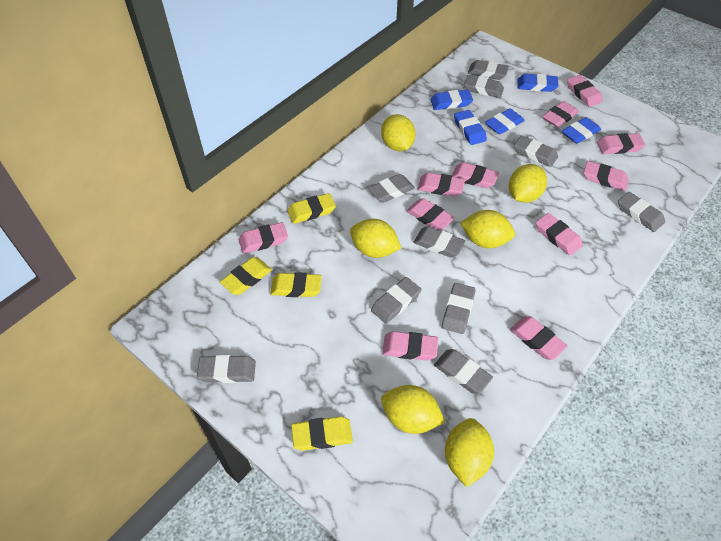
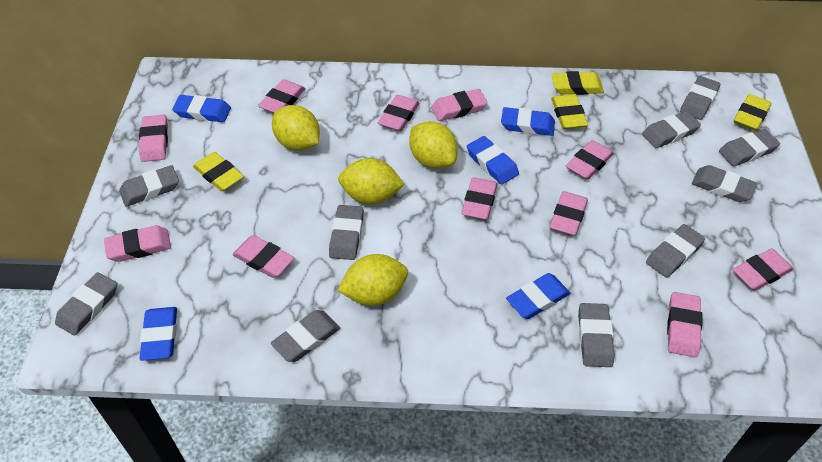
yellow lemon: 6 -> 4

